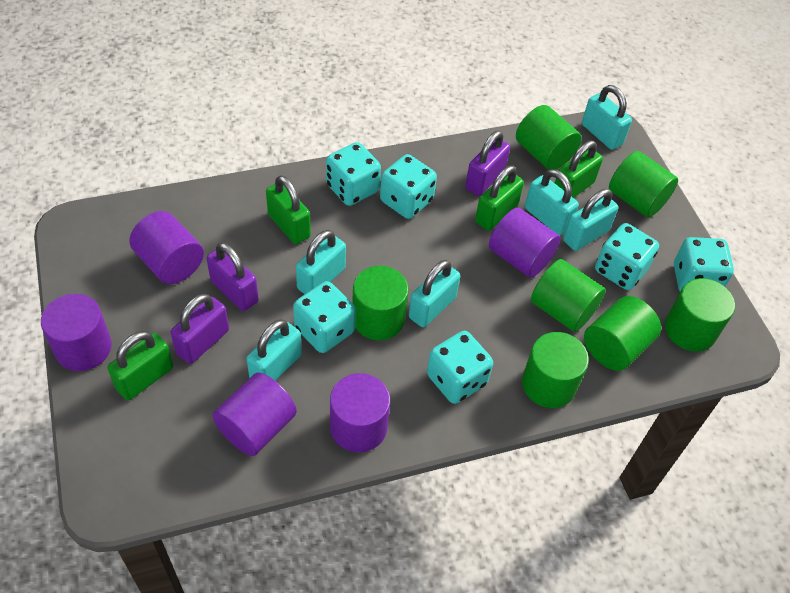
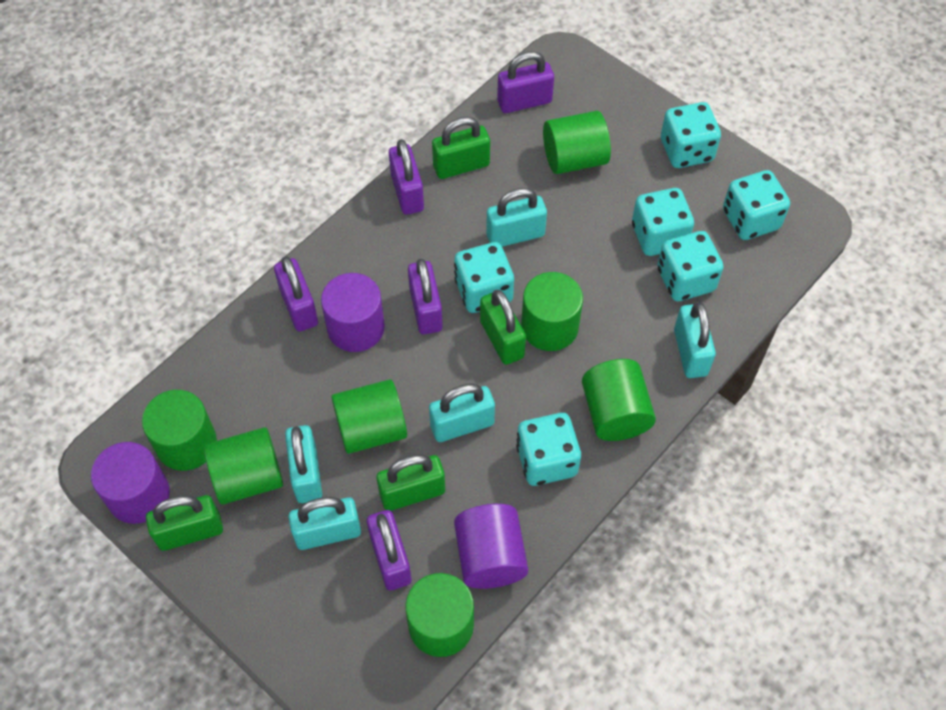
purple cylinder: 5 -> 3
purple padlock: 3 -> 5
turquoise padlock: 6 -> 5

